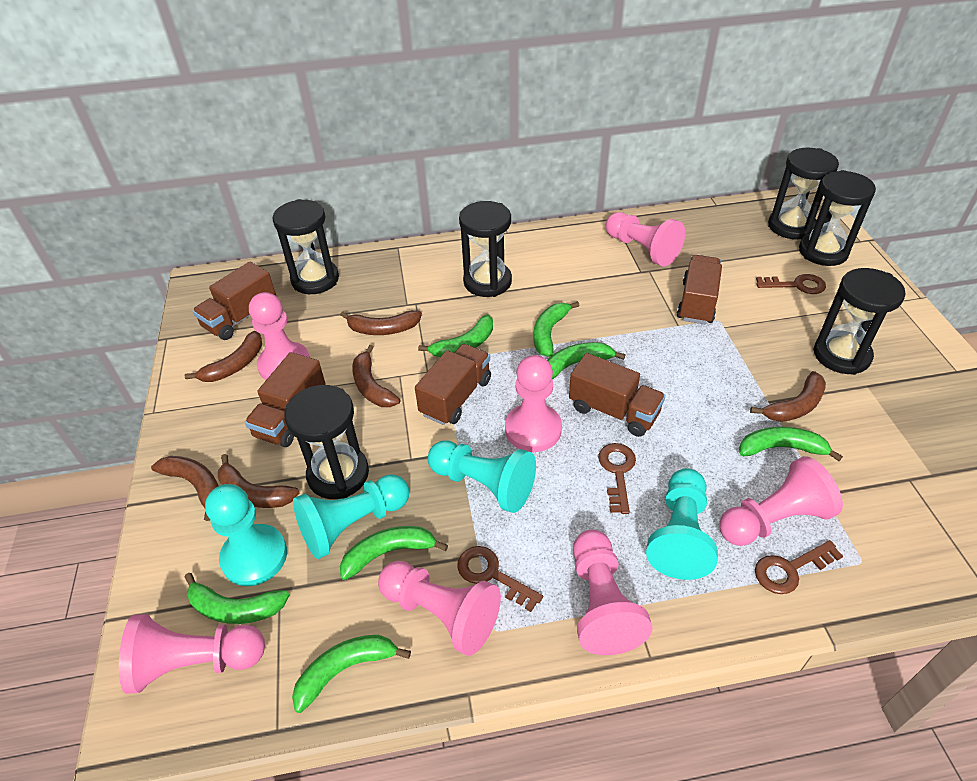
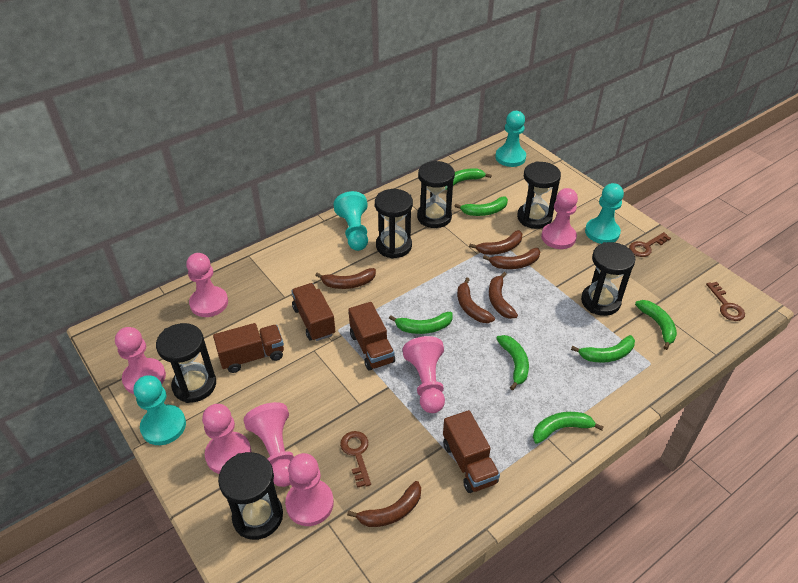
brown key: 4 -> 3
brown truck: 5 -> 4

